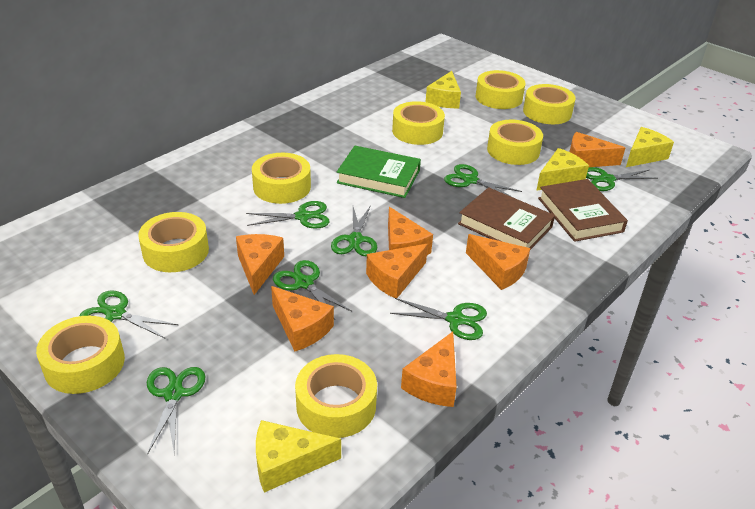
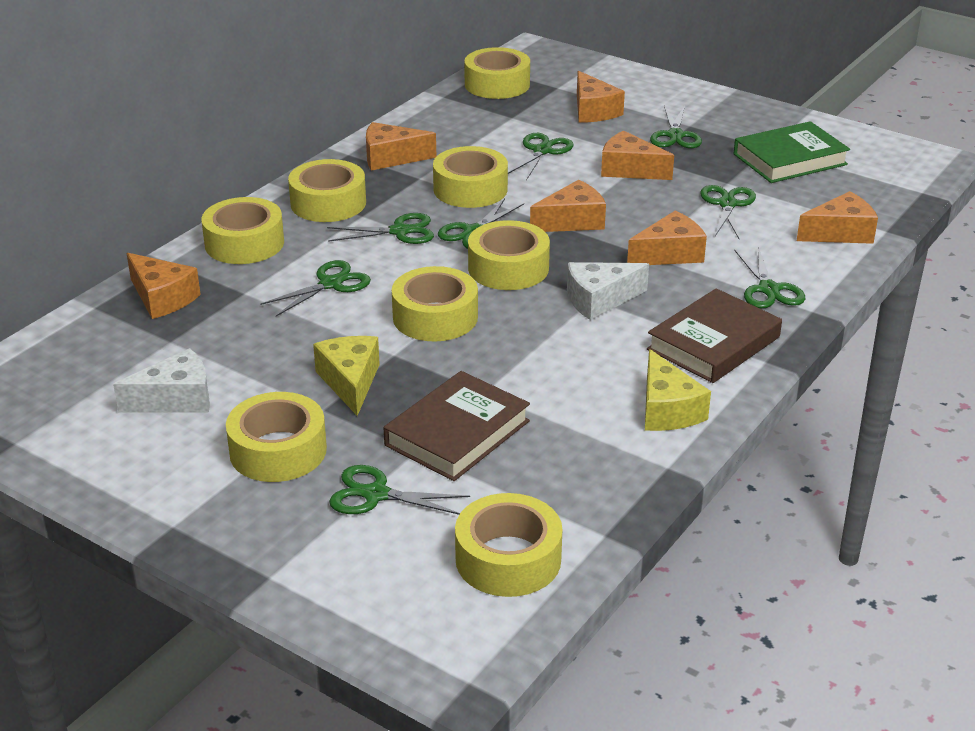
white cheese: 0 -> 2
yellow cheese: 4 -> 2

